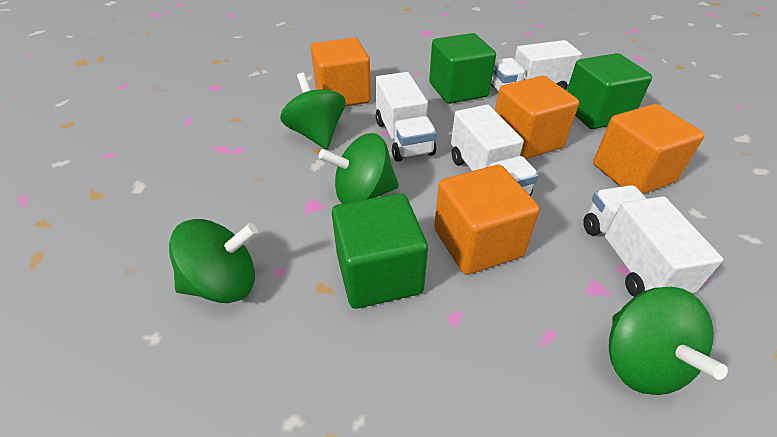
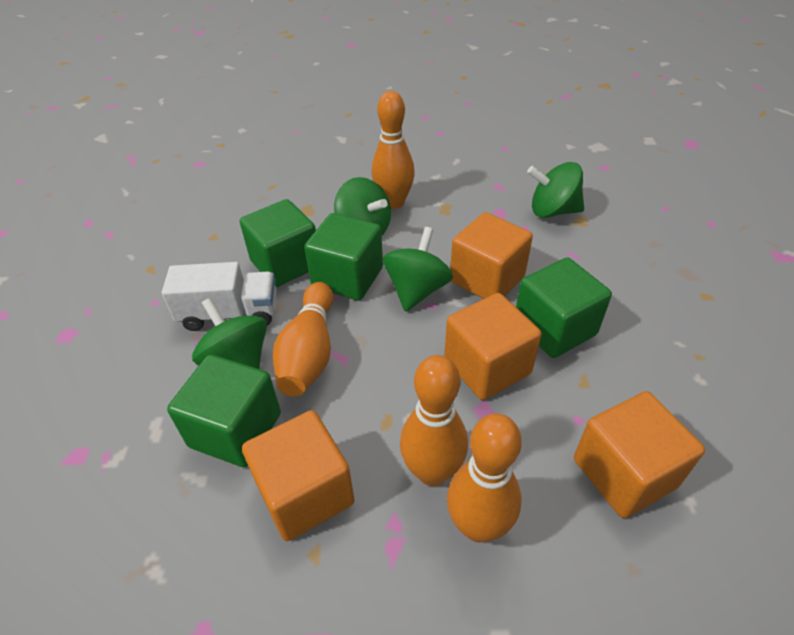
green cube: 3 -> 4
orange bowling pin: 0 -> 4
white truck: 4 -> 1

